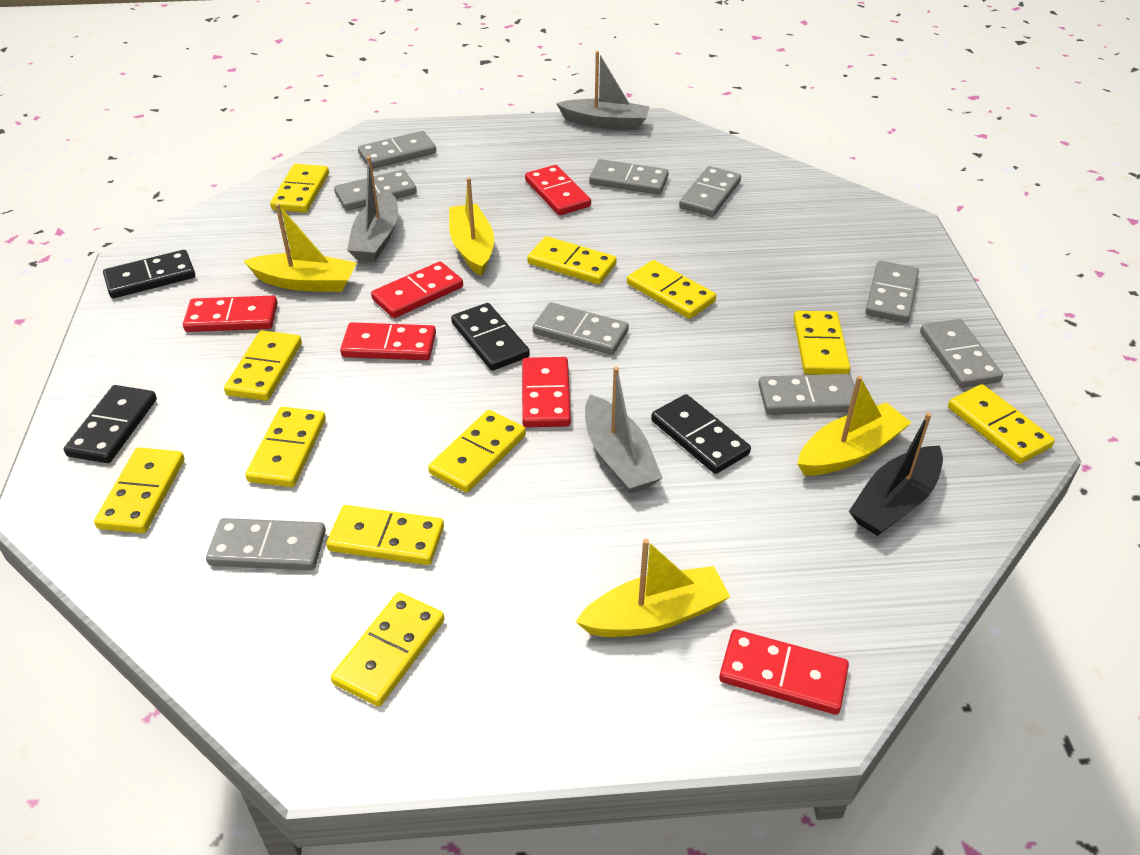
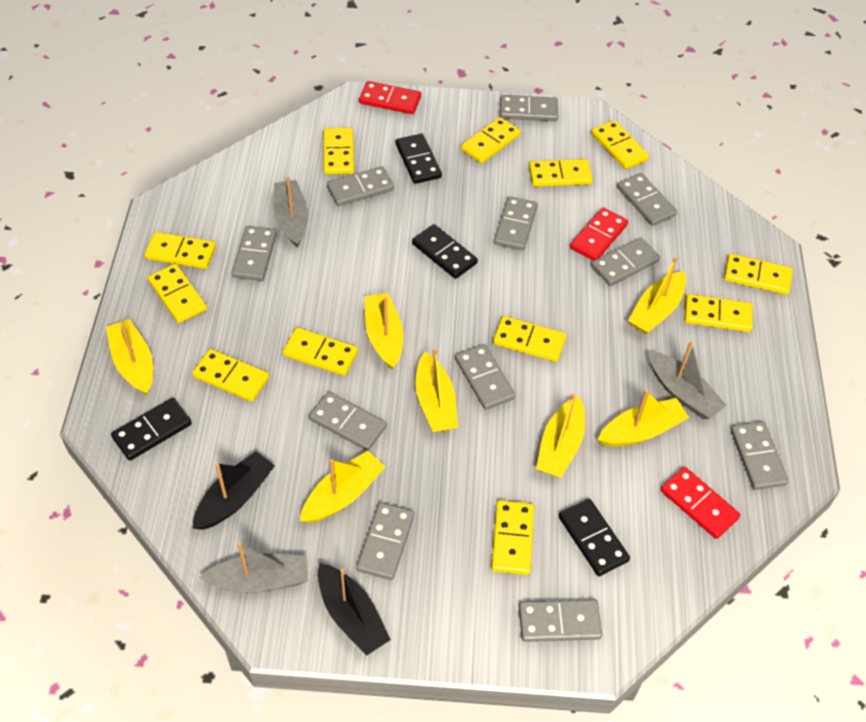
black boat: 1 -> 2
grey domino: 9 -> 11
red domino: 6 -> 3
yellow boat: 4 -> 7
yellow domino: 11 -> 12

